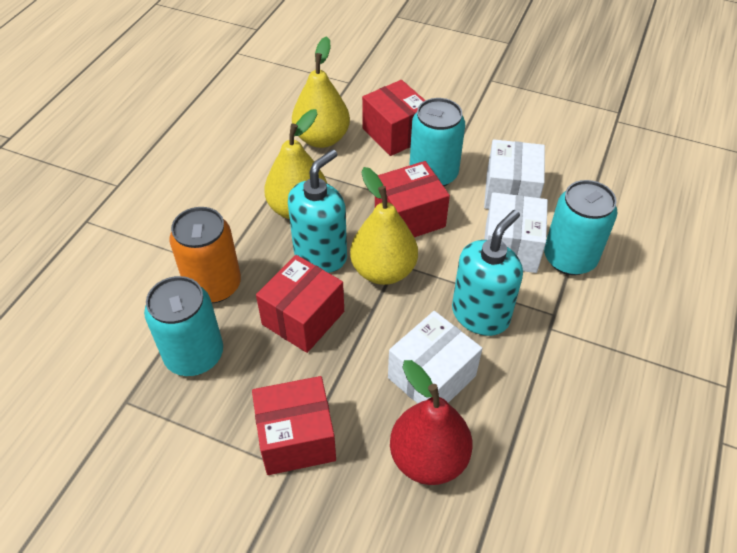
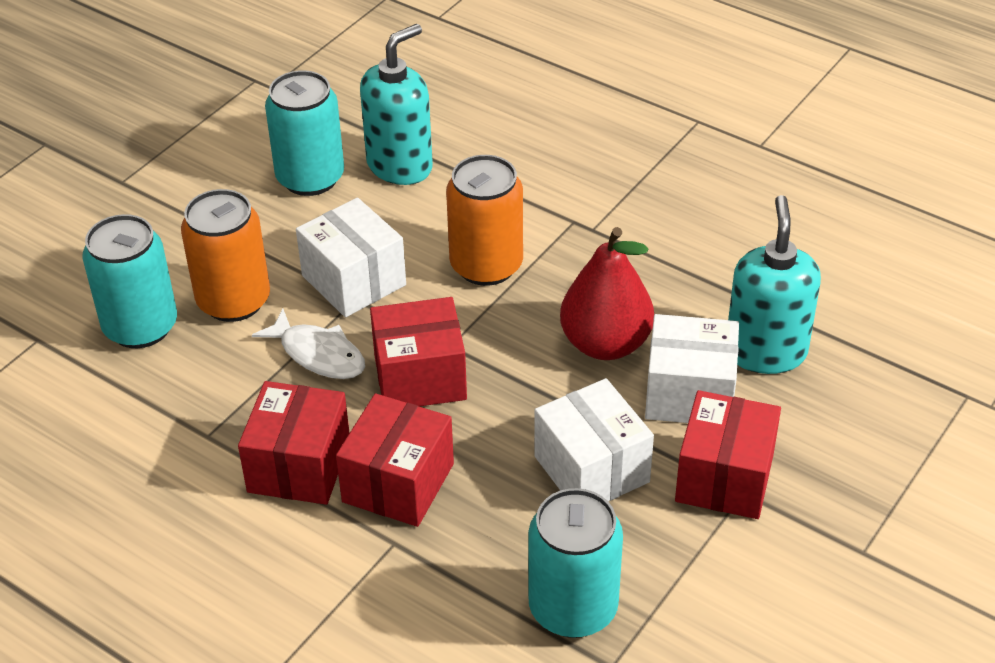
orange can: 1 -> 2
white fish: 0 -> 1
yellow pear: 3 -> 0

